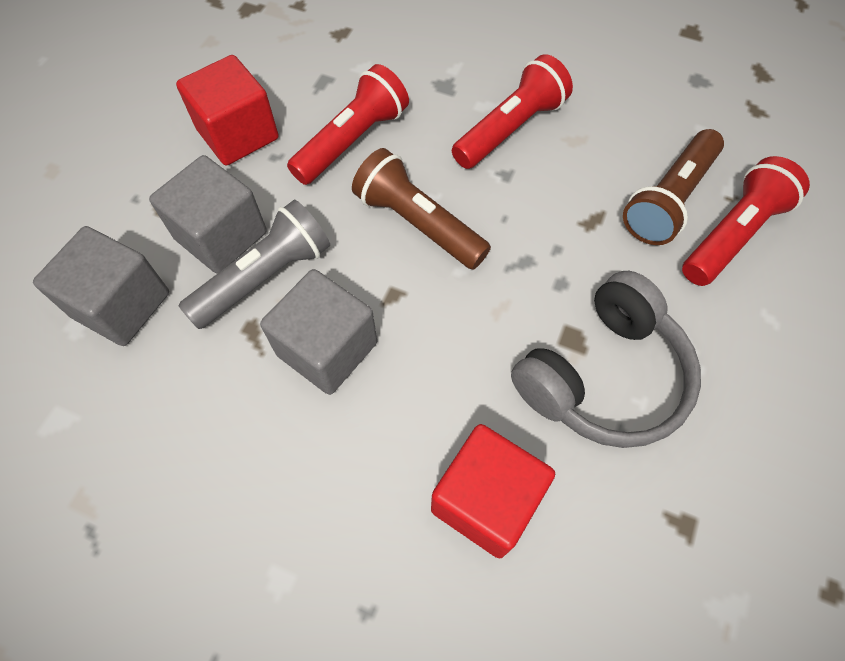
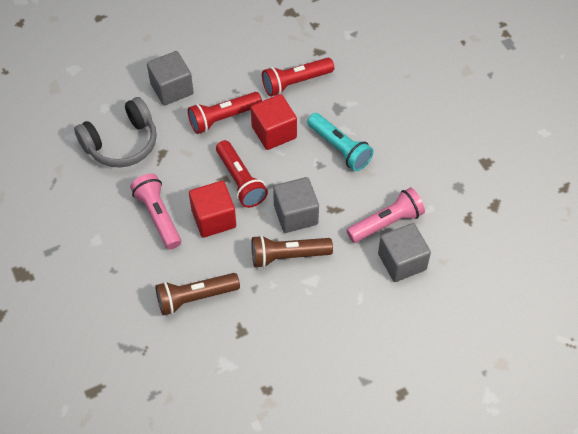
grey flashlight: 1 -> 0
pink flashlight: 0 -> 2
turquoise flashlight: 0 -> 1

